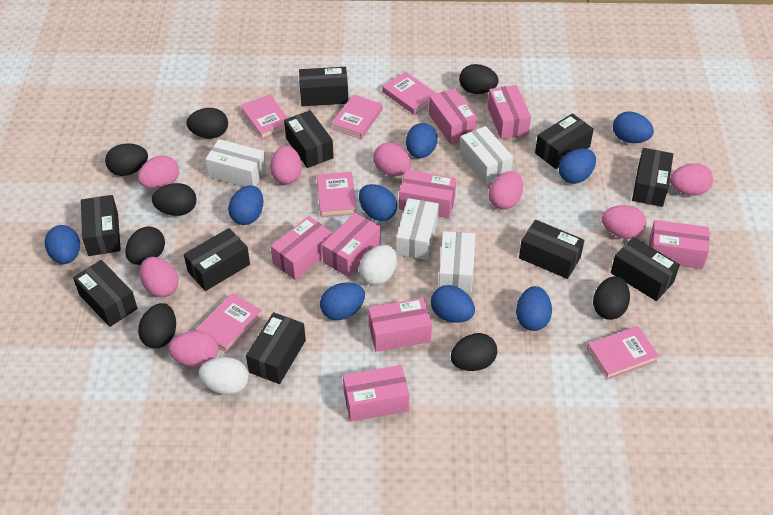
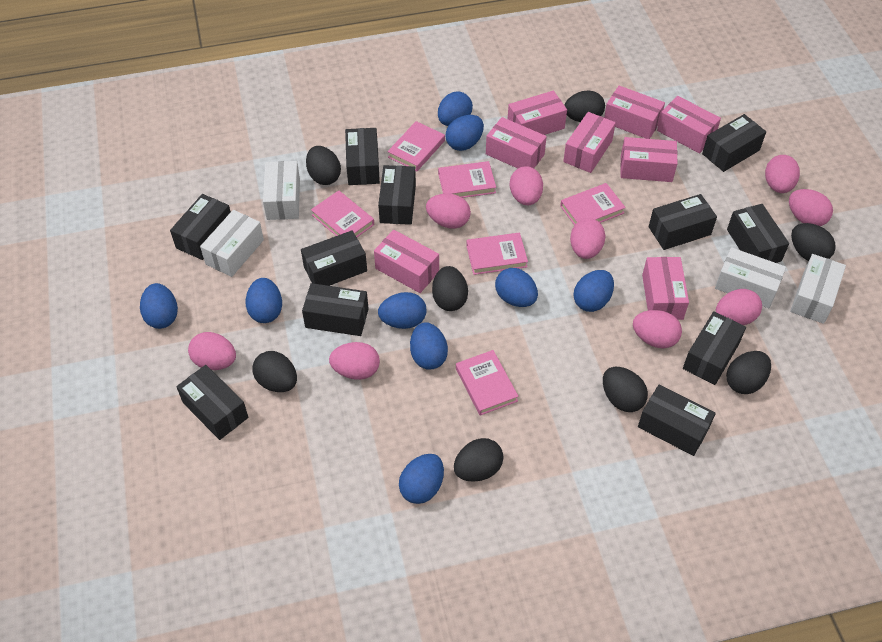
black box: 10 -> 11
pink egg: 8 -> 9
white egg: 2 -> 0

